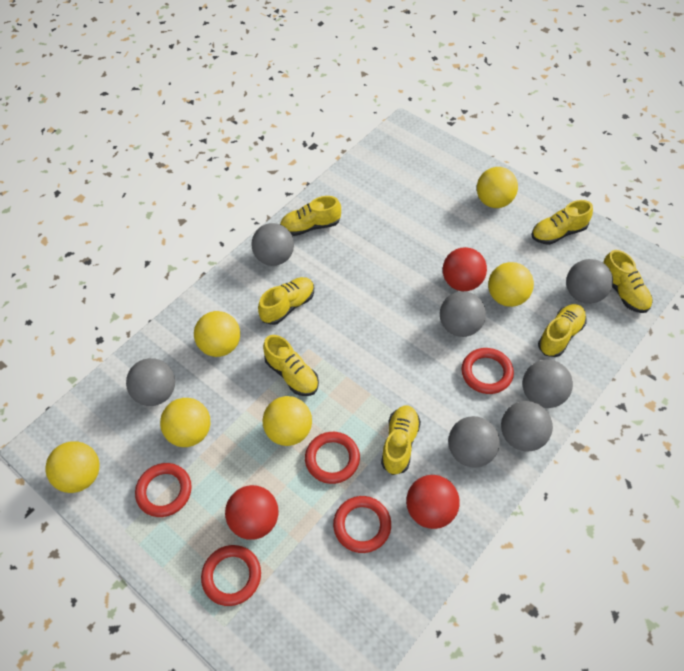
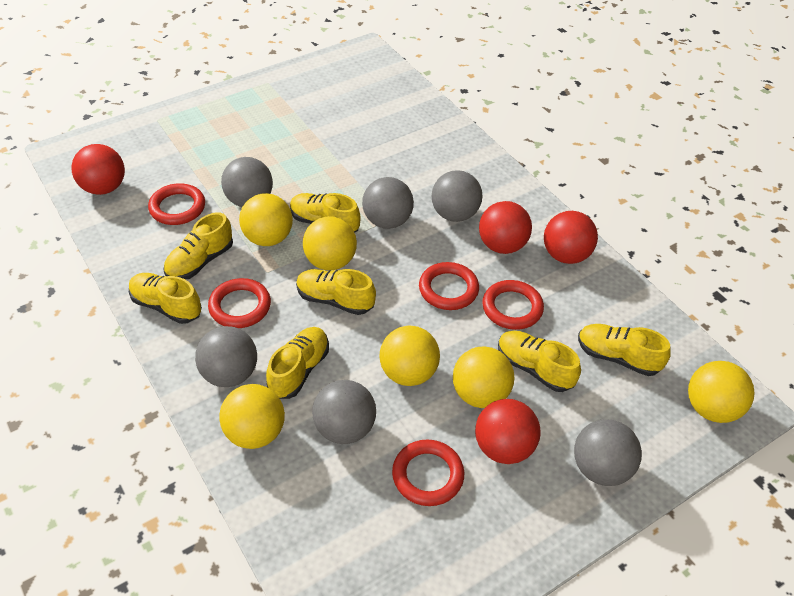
grey ball: 7 -> 6
red ball: 3 -> 4

